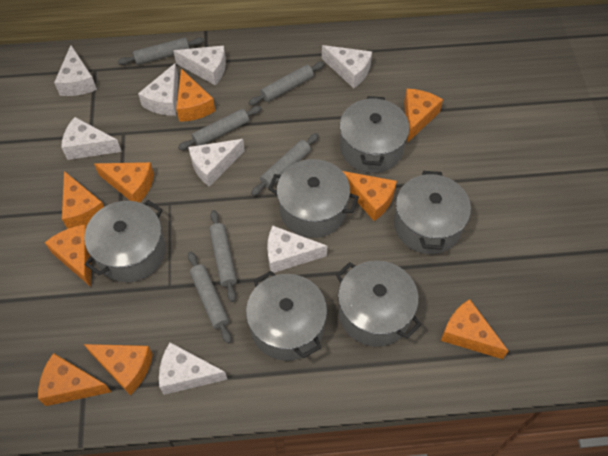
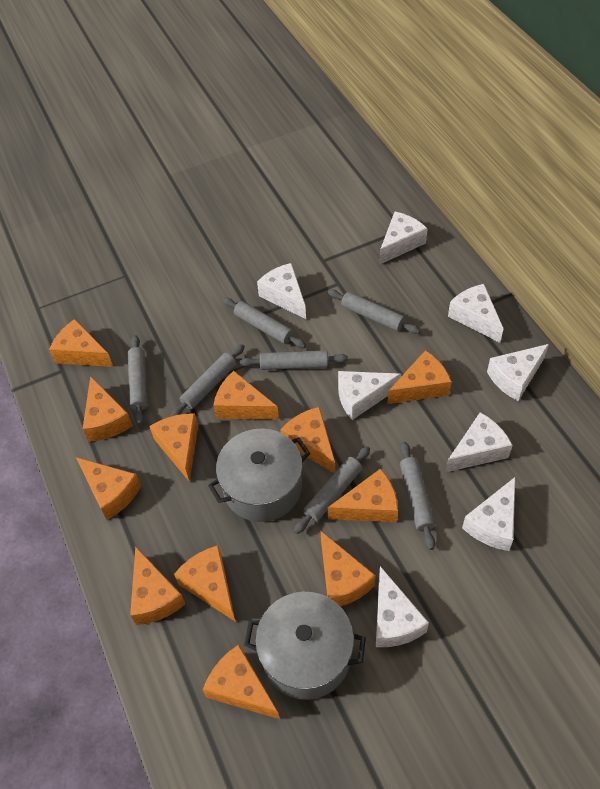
grey pot: 6 -> 2
grey rolling pin: 6 -> 7
orange cheese: 9 -> 12

